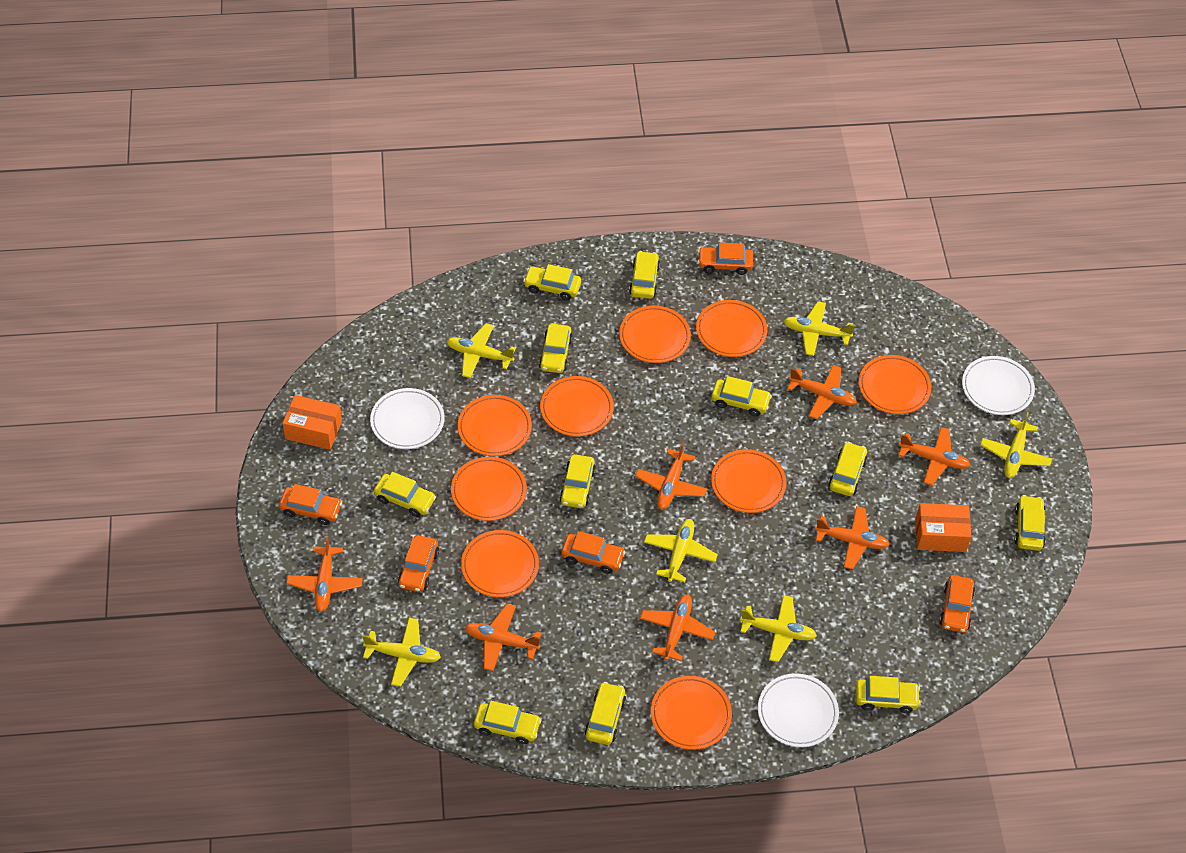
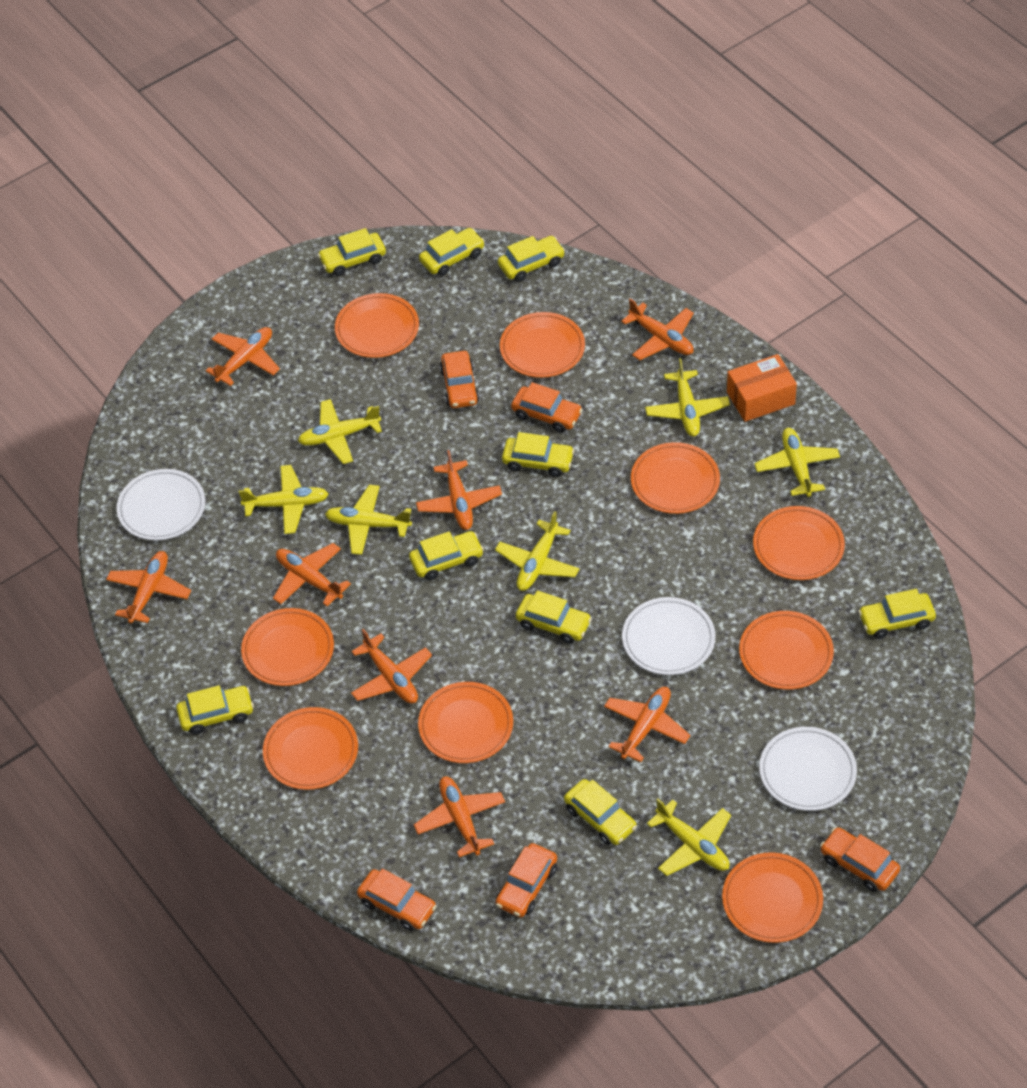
orange box: 2 -> 1
orange plane: 7 -> 8
yellow car: 11 -> 9
yellow plane: 6 -> 7

